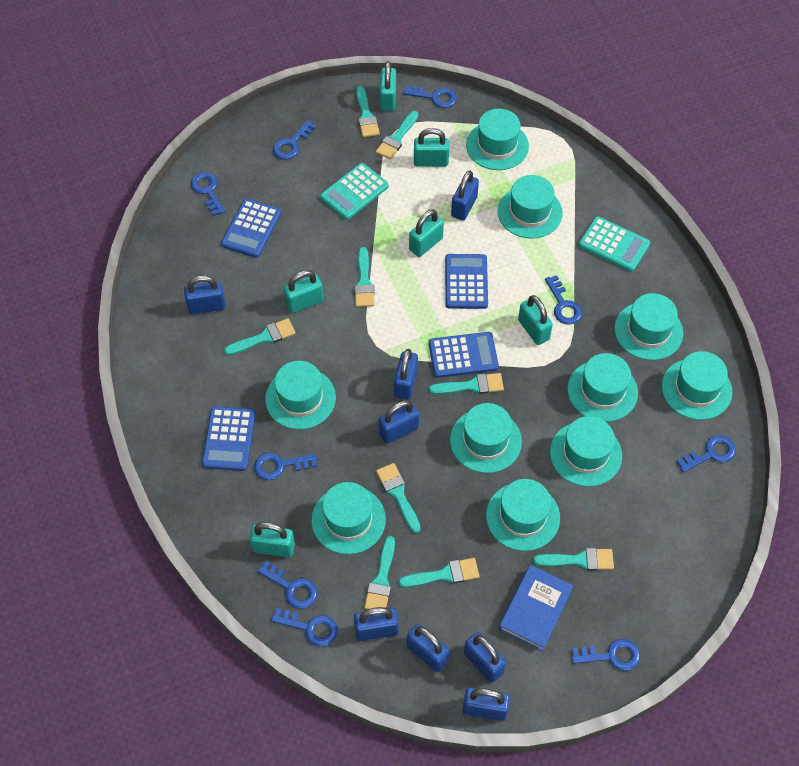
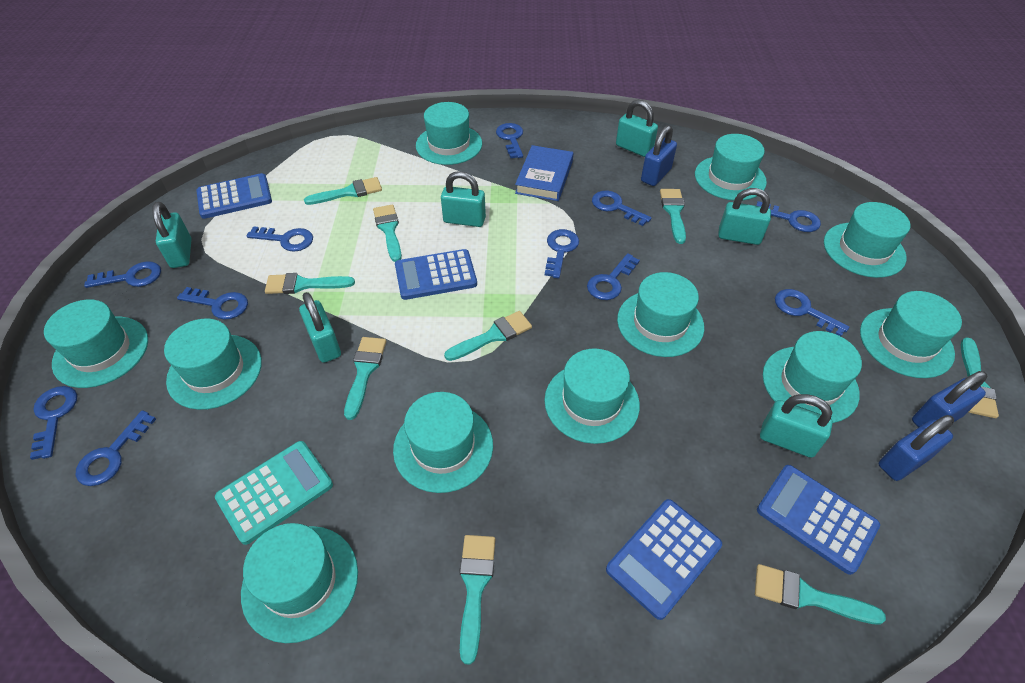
blue key: 9 -> 11
blue padlock: 8 -> 3
turquoise calculator: 2 -> 1
turquoise hat: 10 -> 11

